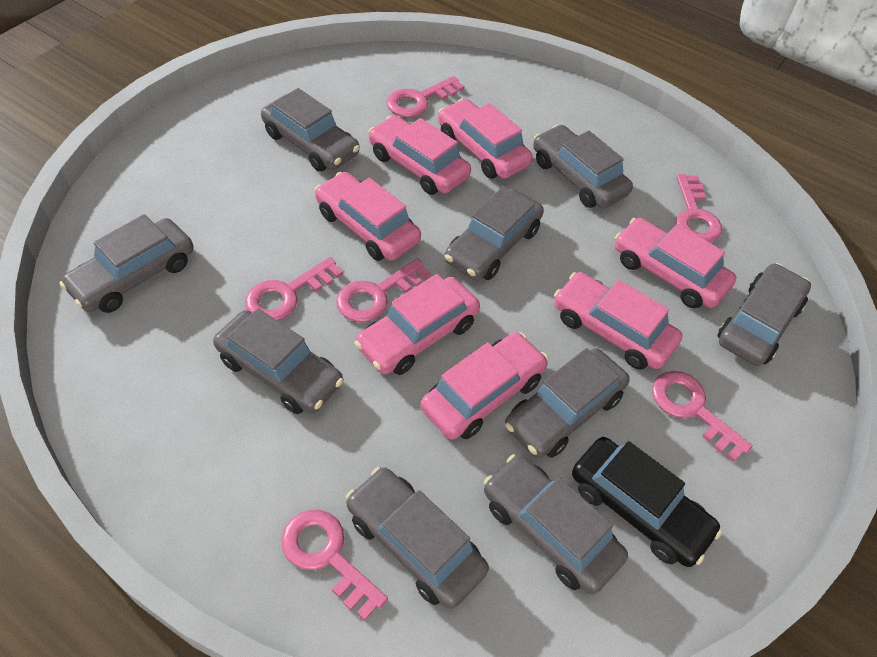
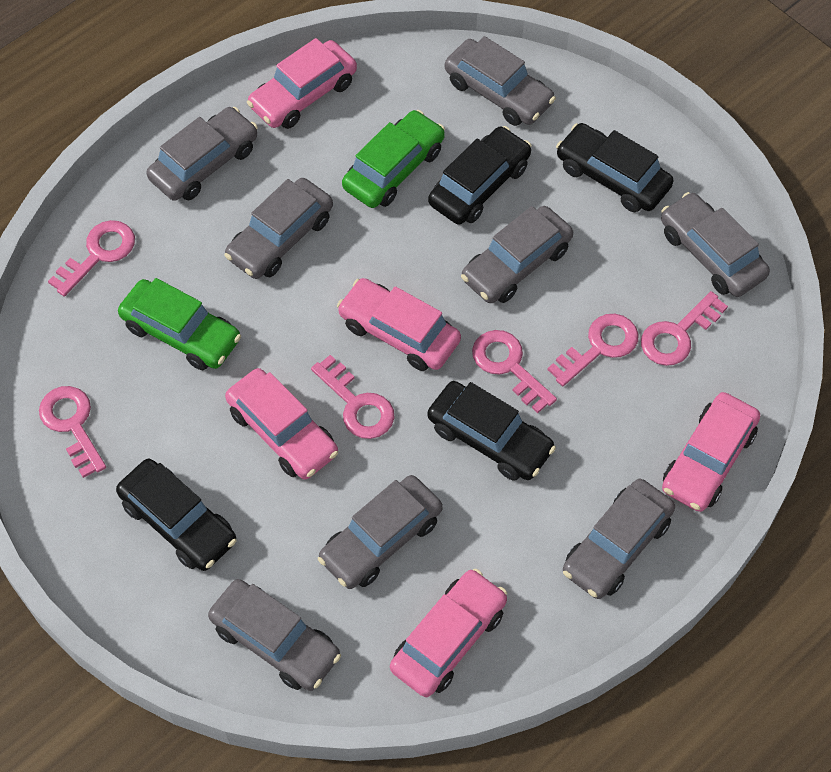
black car: 1 -> 4
green car: 0 -> 2
grey car: 9 -> 8
pink car: 7 -> 5

